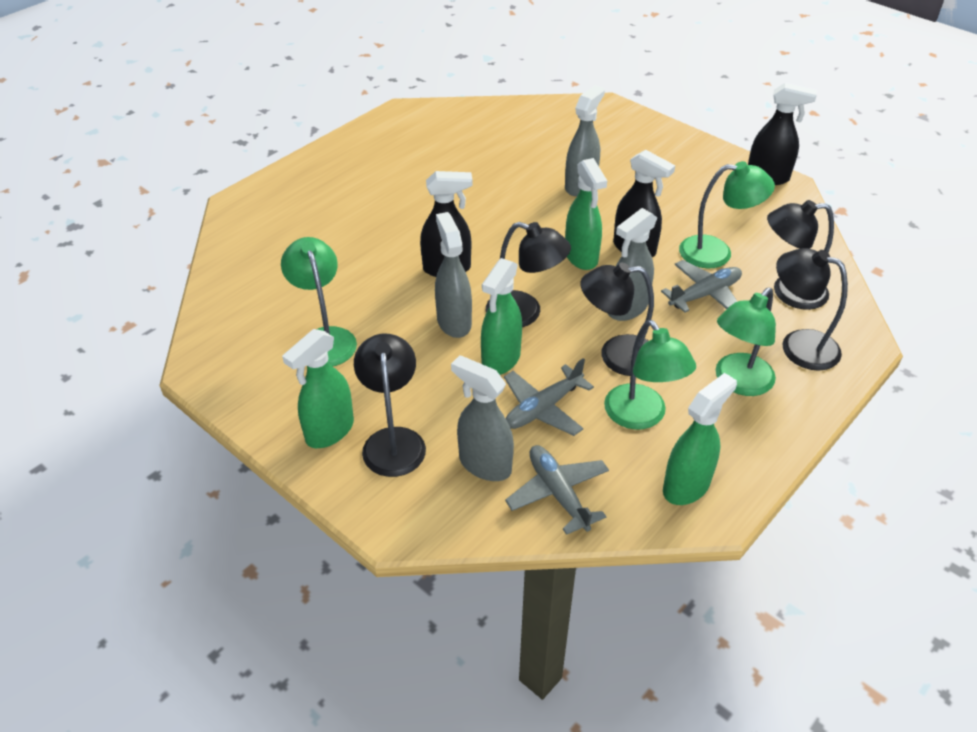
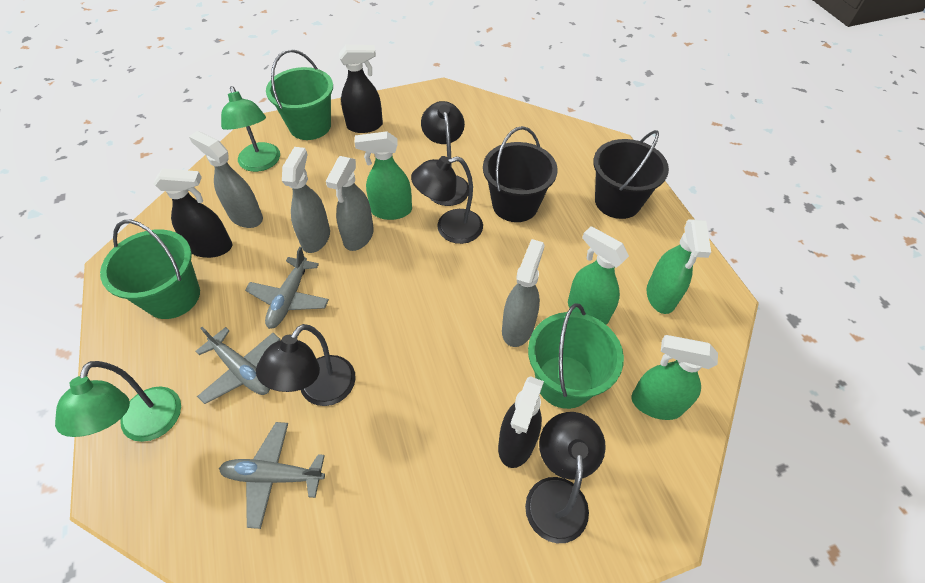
black bucket: 0 -> 2
black lamp: 5 -> 4
green bucket: 0 -> 3
green lamp: 4 -> 2

